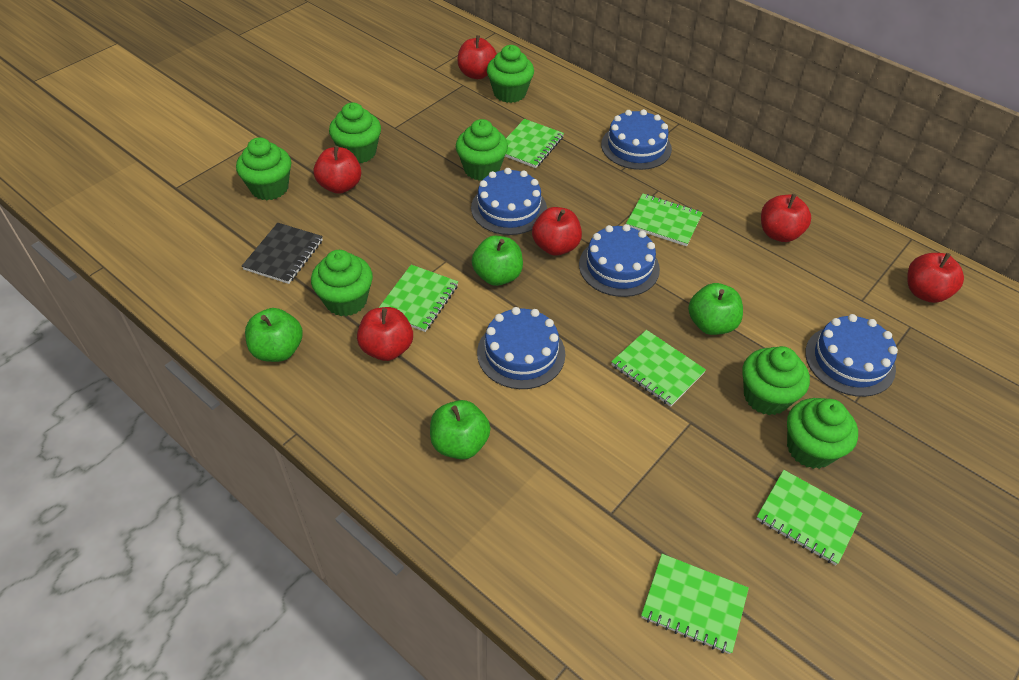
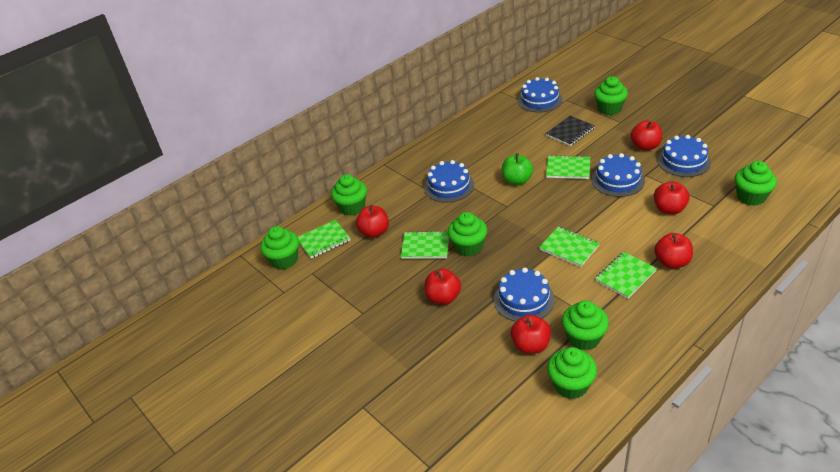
green apple: 4 -> 1
green notebook: 6 -> 5

